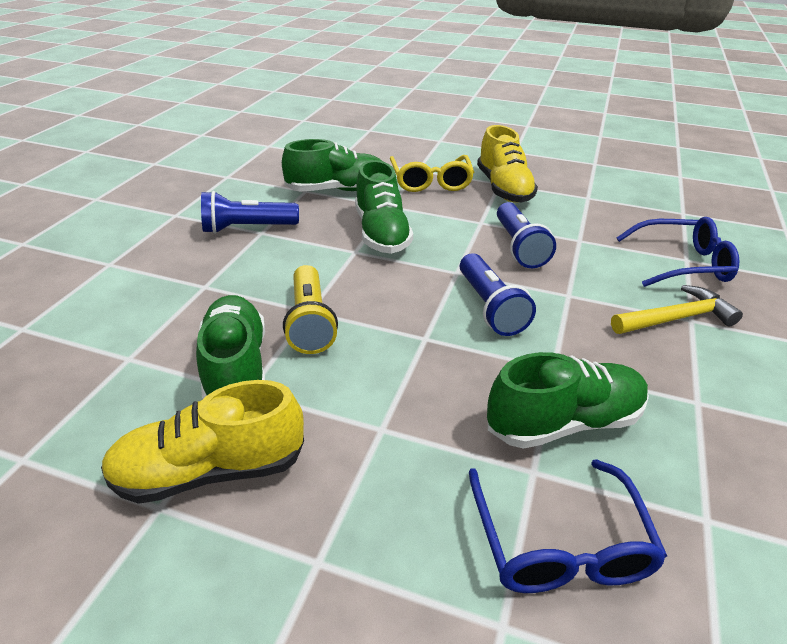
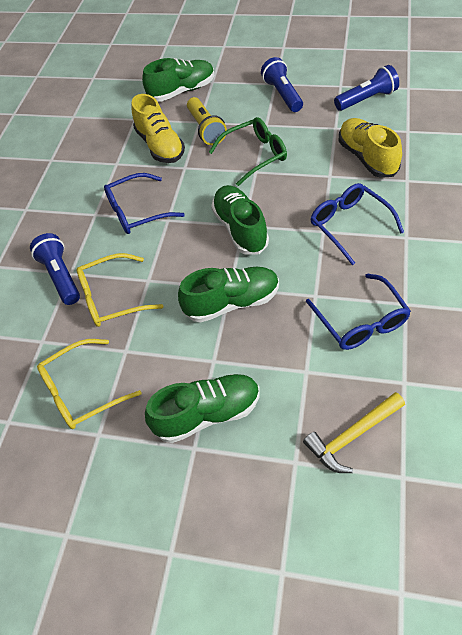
blue glasses: 2 -> 3
green glasses: 0 -> 1
yellow glasses: 1 -> 2

